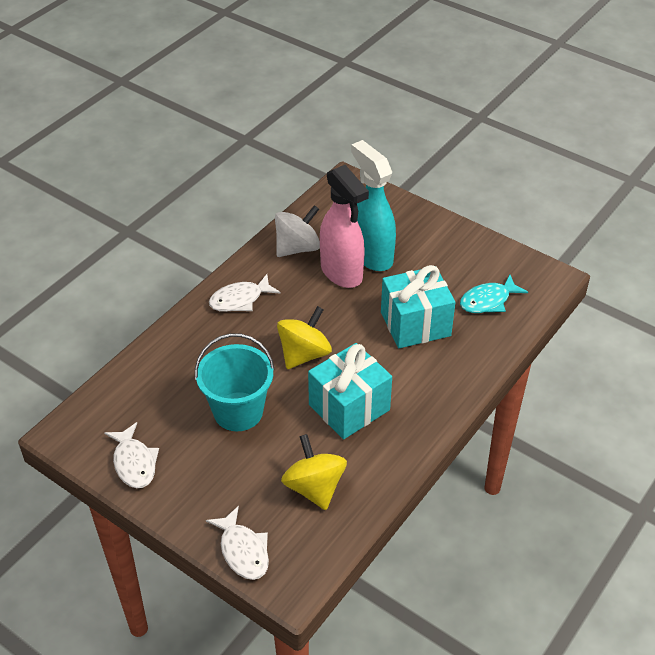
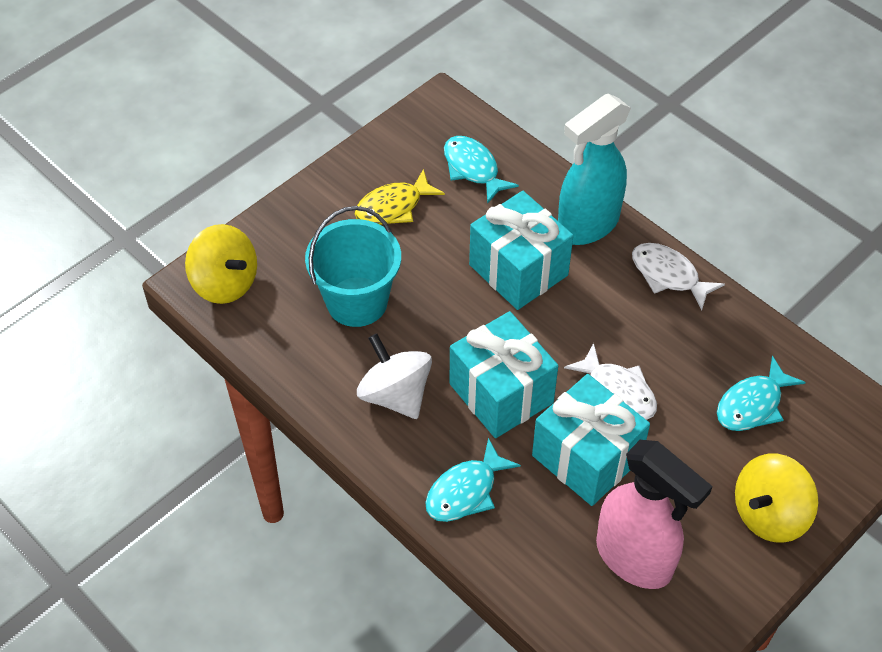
turquoise fish: 1 -> 3
turquoise gift: 2 -> 3
white fish: 3 -> 2
yellow fish: 0 -> 1

